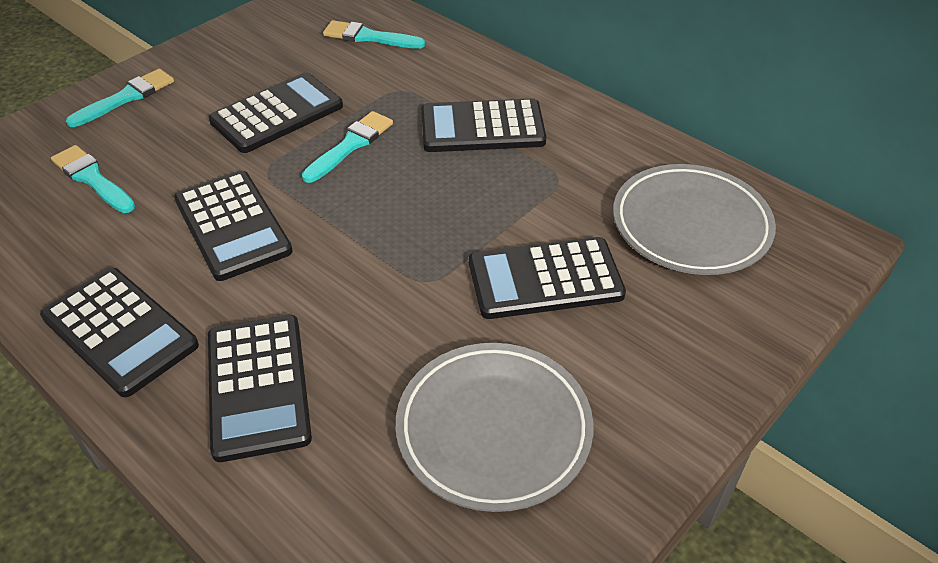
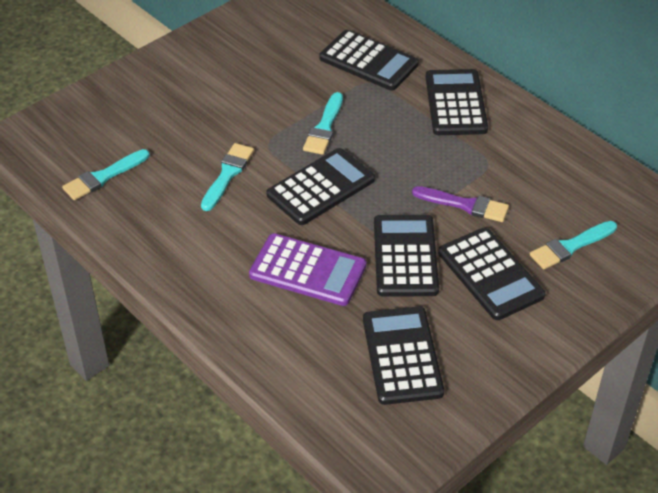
grey plate: 2 -> 0
purple brush: 0 -> 1
purple calculator: 0 -> 1

